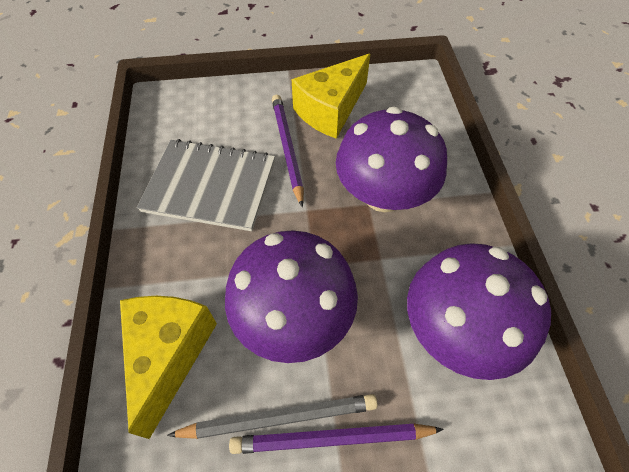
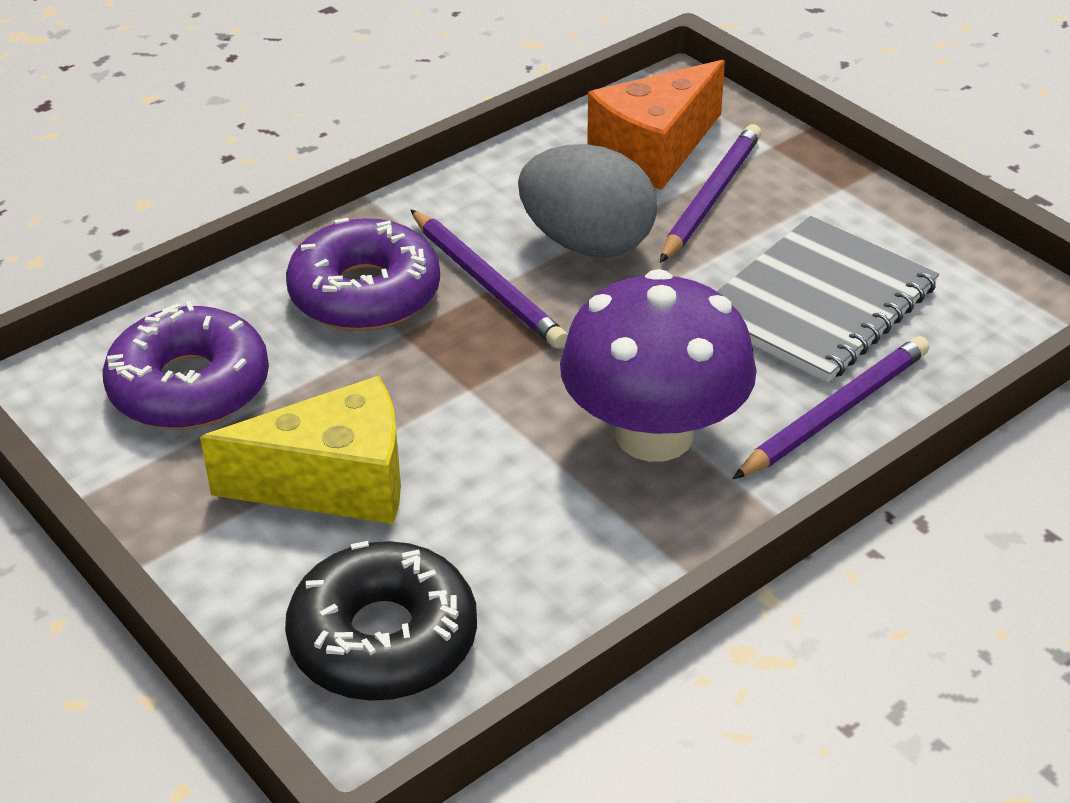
black donut: 0 -> 1
grey egg: 0 -> 1
grey pencil: 1 -> 0
orange cheese: 0 -> 1
purple donut: 0 -> 2
purple mushroom: 3 -> 1
purple pencil: 2 -> 3
yellow cheese: 2 -> 1

